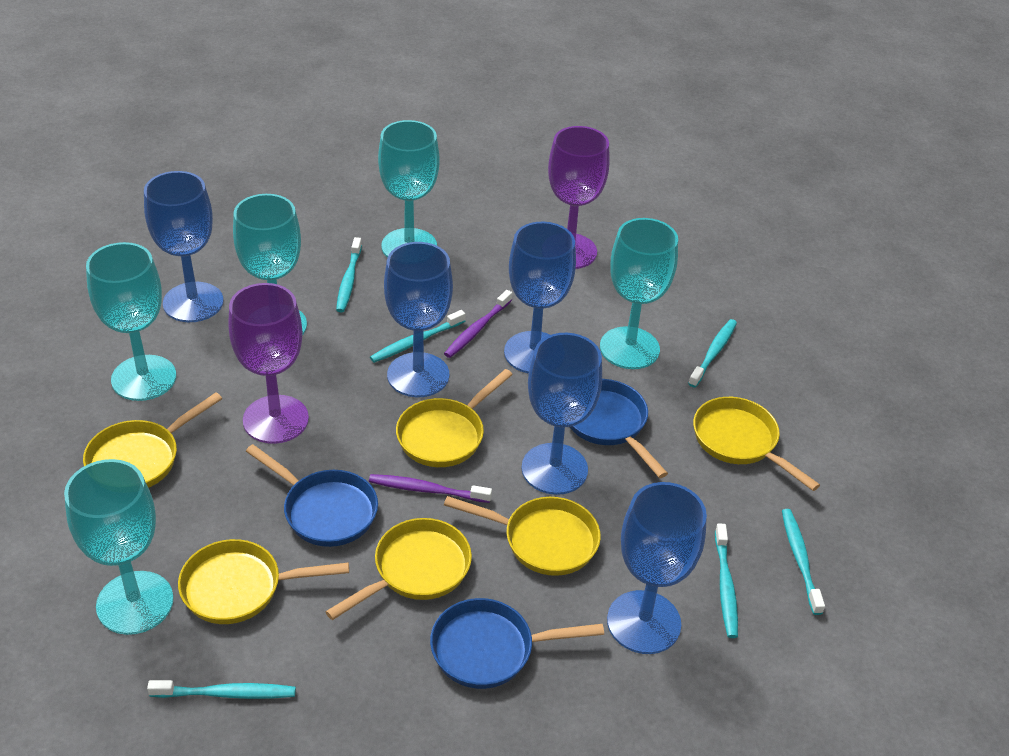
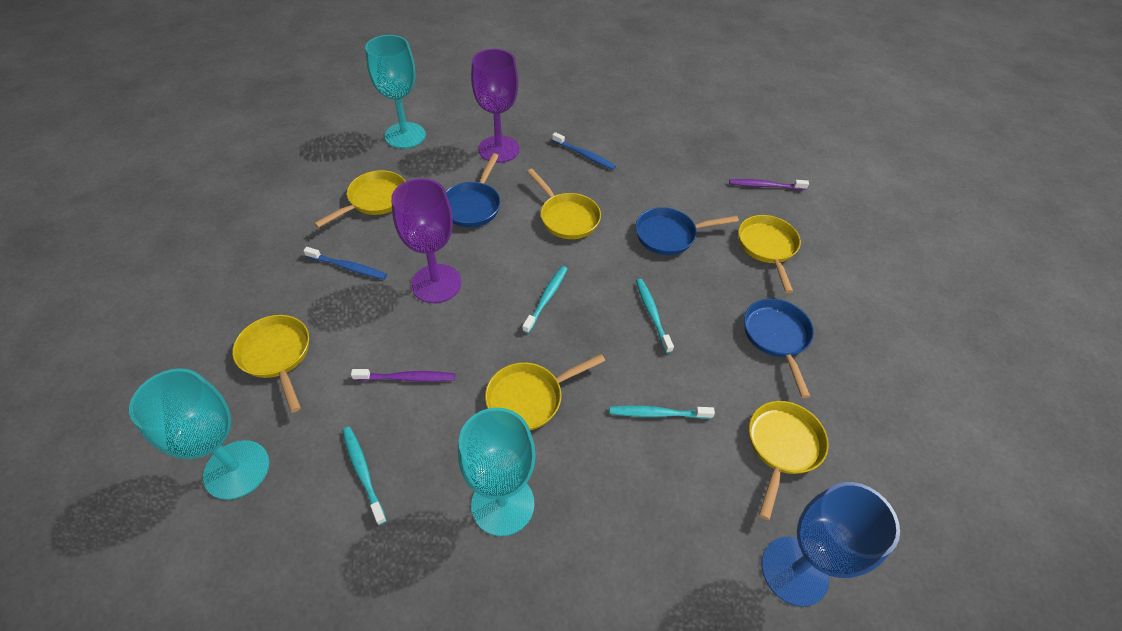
blue goblet: 5 -> 1
blue toothbrush: 0 -> 2
turquoise goblet: 5 -> 3
turquoise toothbrush: 6 -> 4

